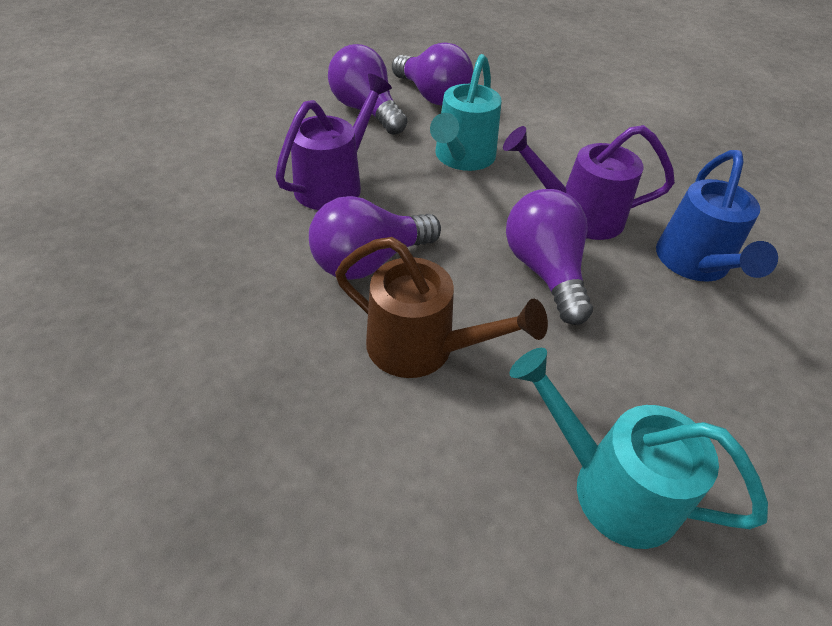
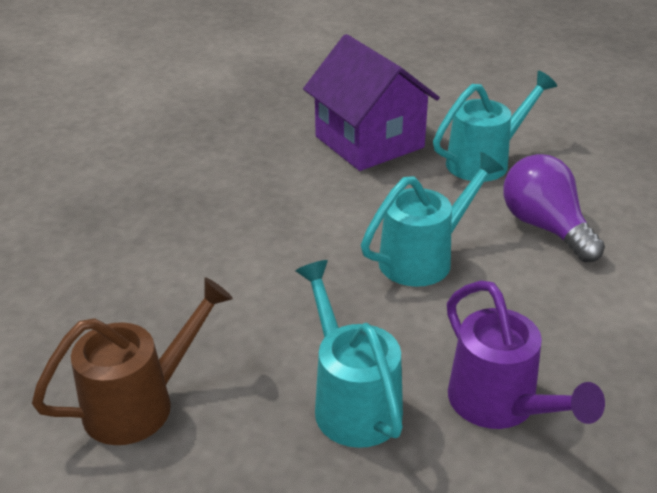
blue watering can: 1 -> 0
purple house: 0 -> 1
purple light bulb: 4 -> 1
purple watering can: 2 -> 1
turquoise watering can: 2 -> 3

